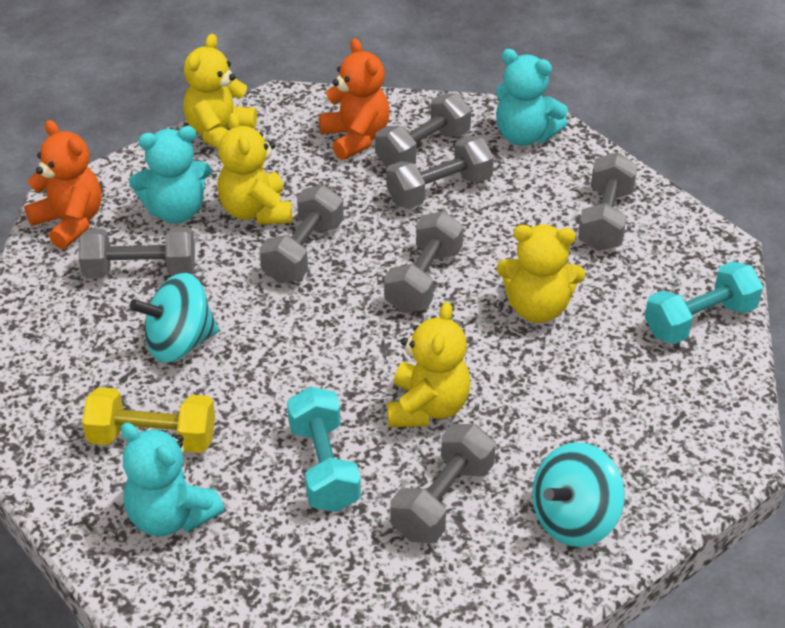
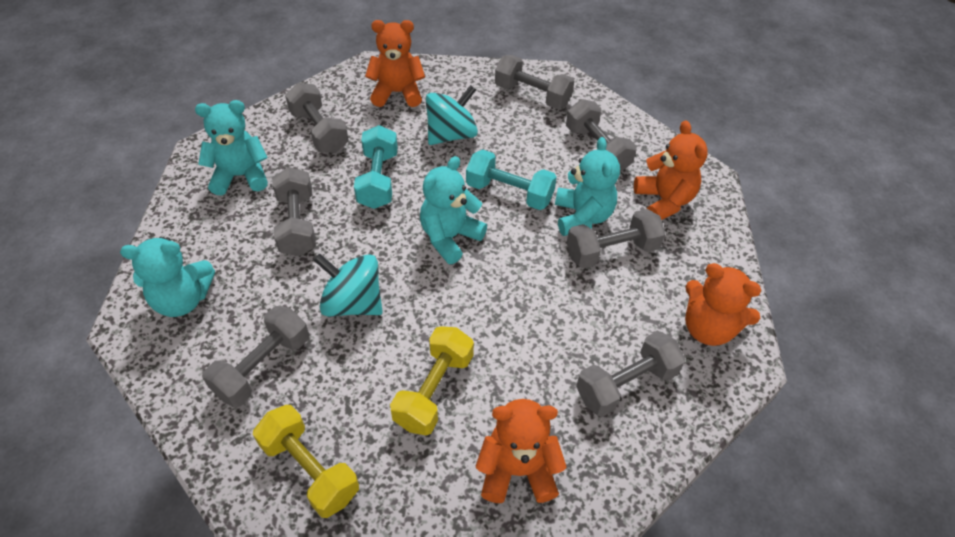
orange teddy bear: 2 -> 4
turquoise teddy bear: 3 -> 4
yellow dumbbell: 1 -> 2
yellow teddy bear: 4 -> 0

